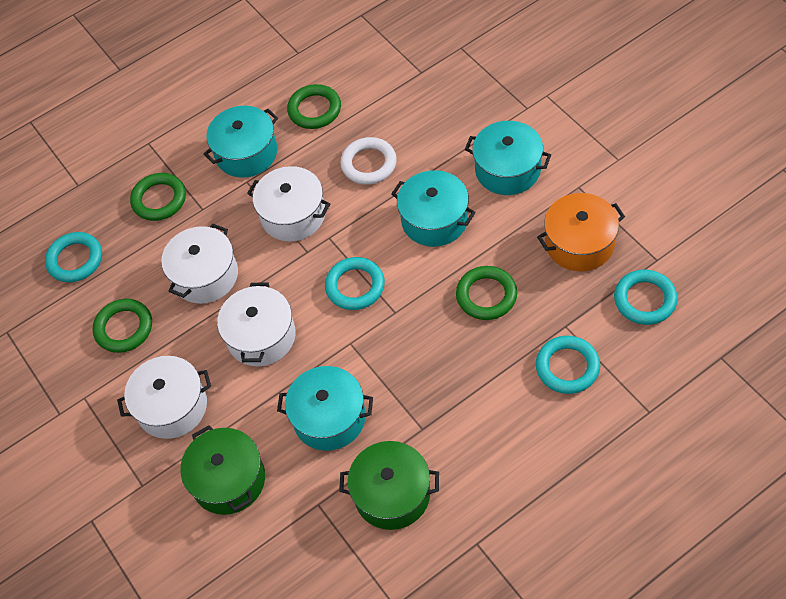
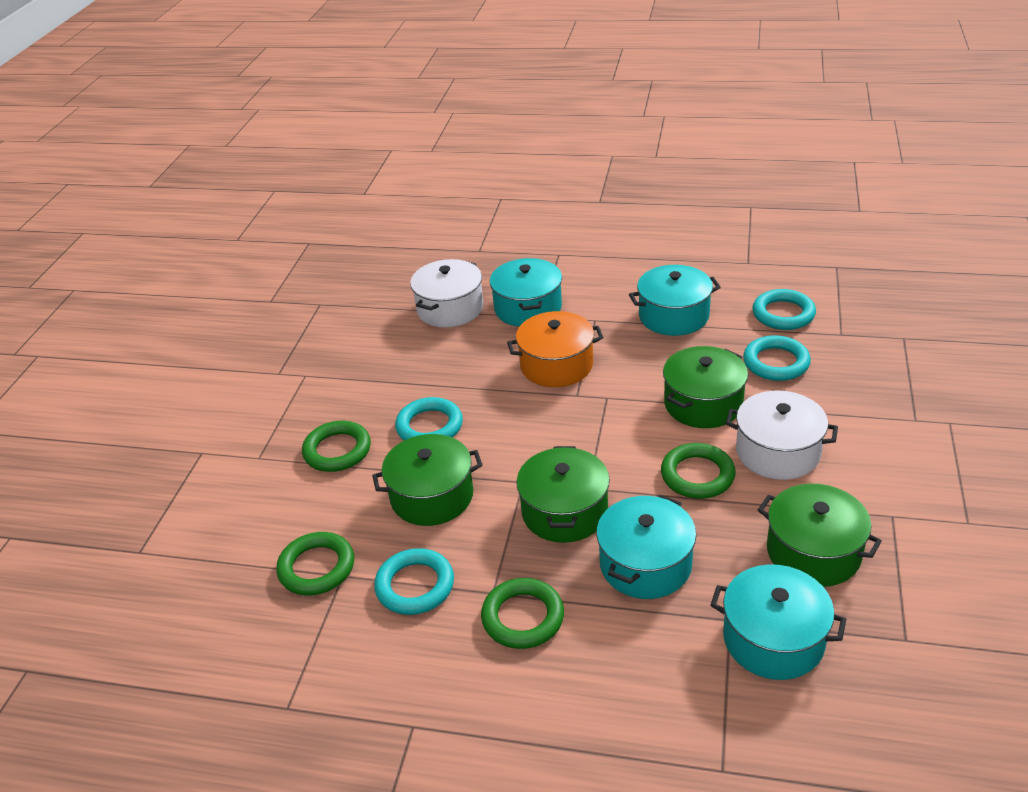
green pot: 2 -> 4
white pot: 4 -> 2
white ring: 1 -> 0

